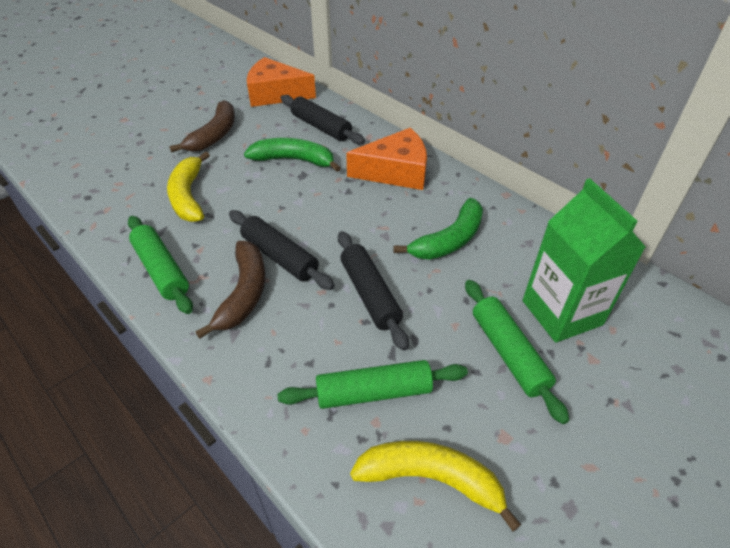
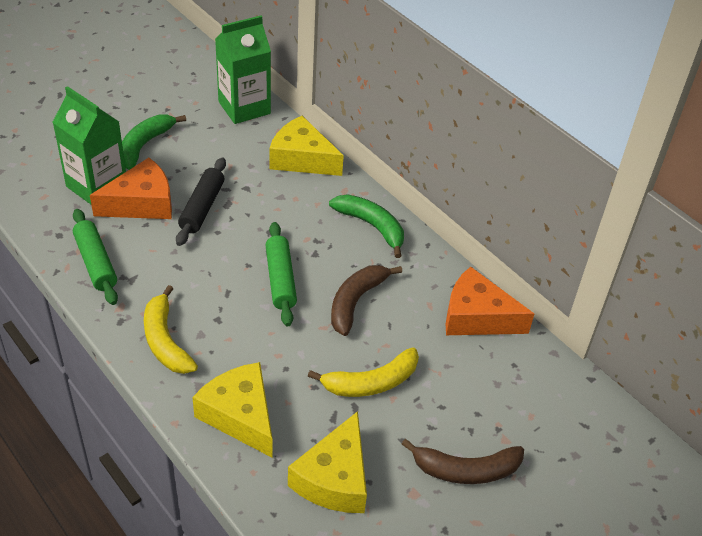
black rolling pin: 3 -> 1
green carton: 1 -> 2
green rolling pin: 3 -> 2
yellow cheese: 0 -> 3

